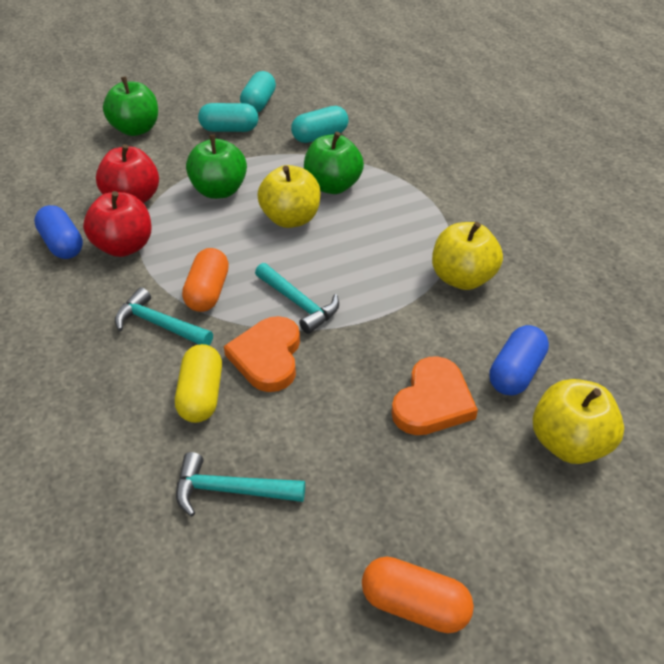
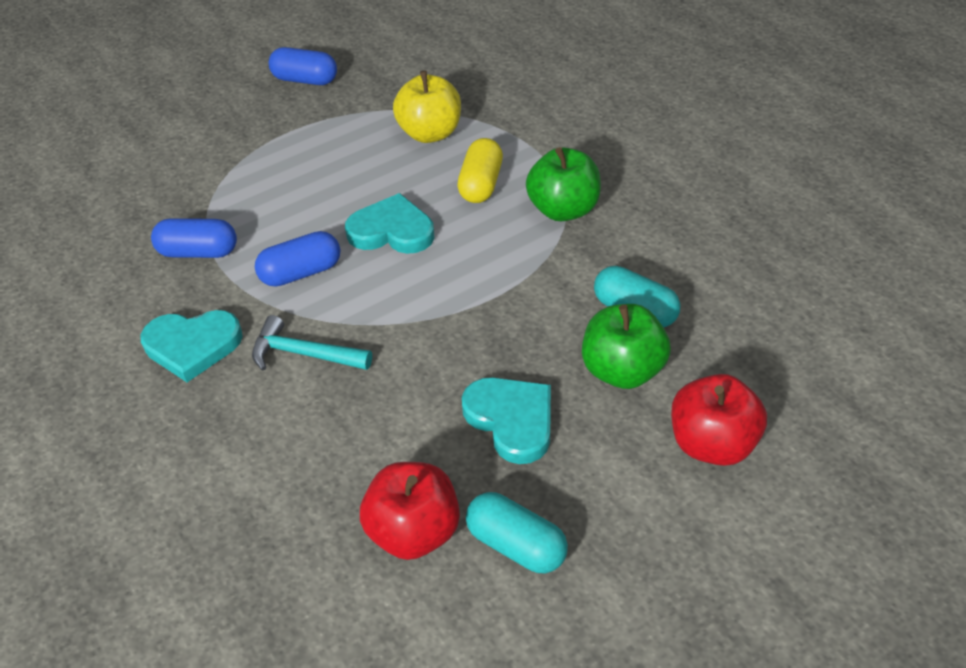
blue capsule: 2 -> 3
green apple: 3 -> 2
orange capsule: 2 -> 0
orange heart: 2 -> 0
turquoise capsule: 3 -> 2
turquoise hammer: 3 -> 1
turquoise heart: 0 -> 3
yellow apple: 3 -> 1

